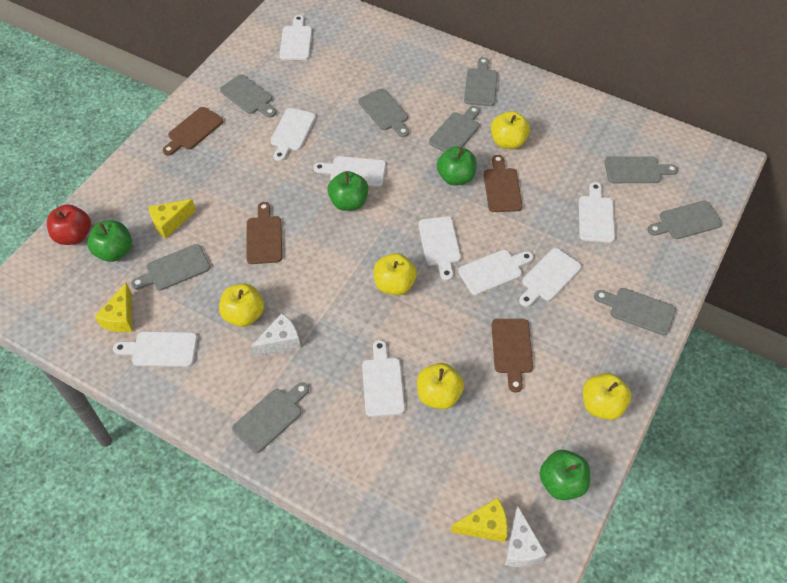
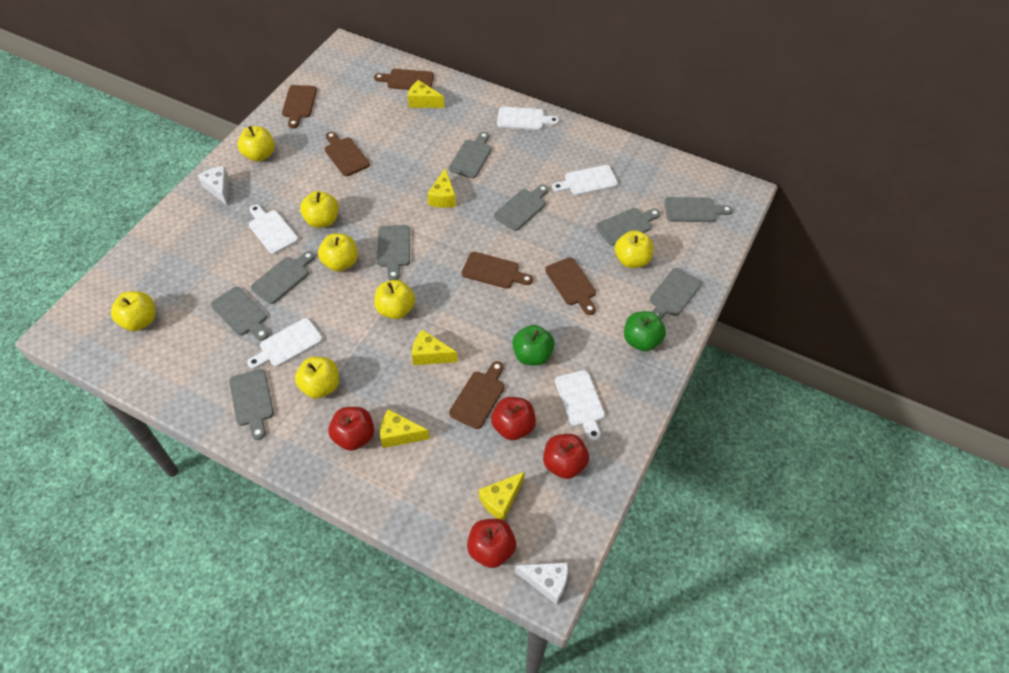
brown cutting board: 4 -> 6
green apple: 4 -> 2
red apple: 1 -> 4
white cutting board: 9 -> 5
yellow apple: 5 -> 7
yellow cheese: 3 -> 5

